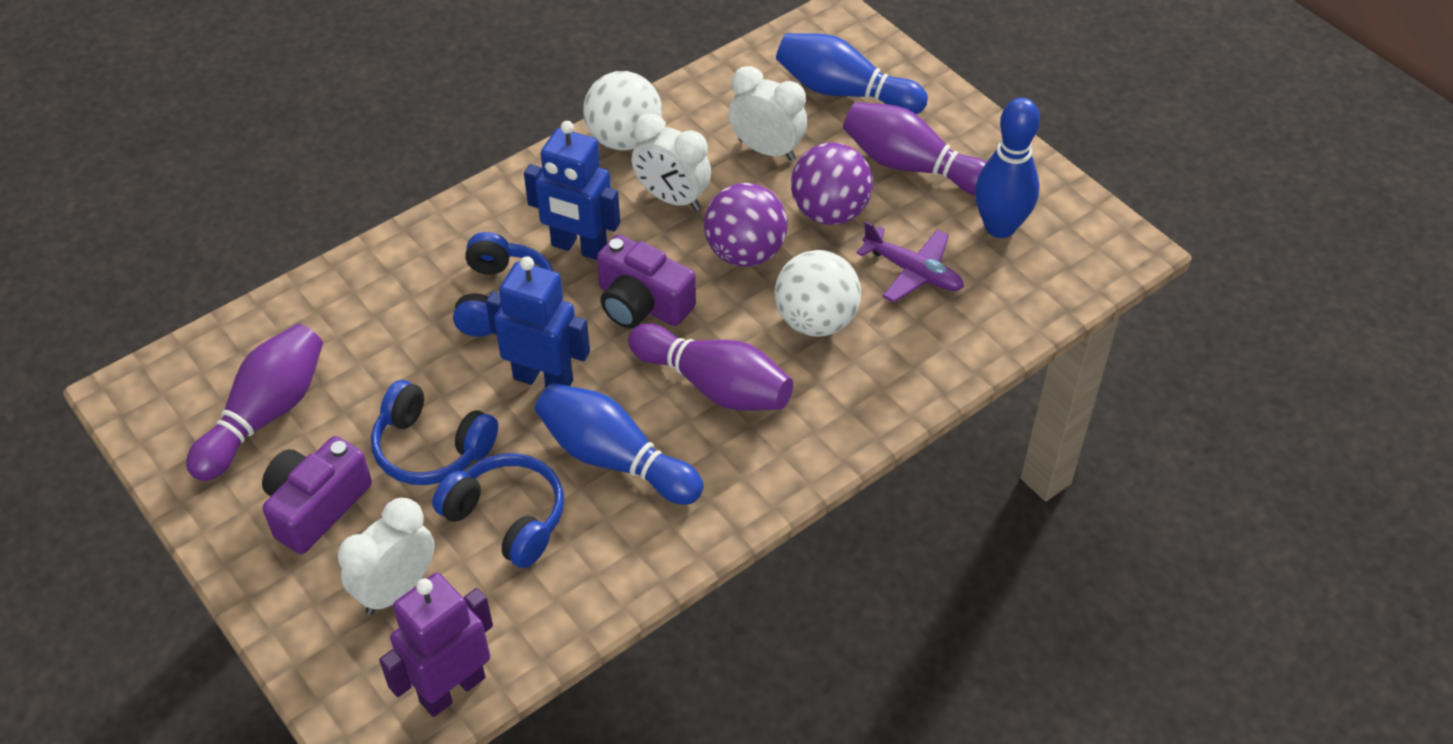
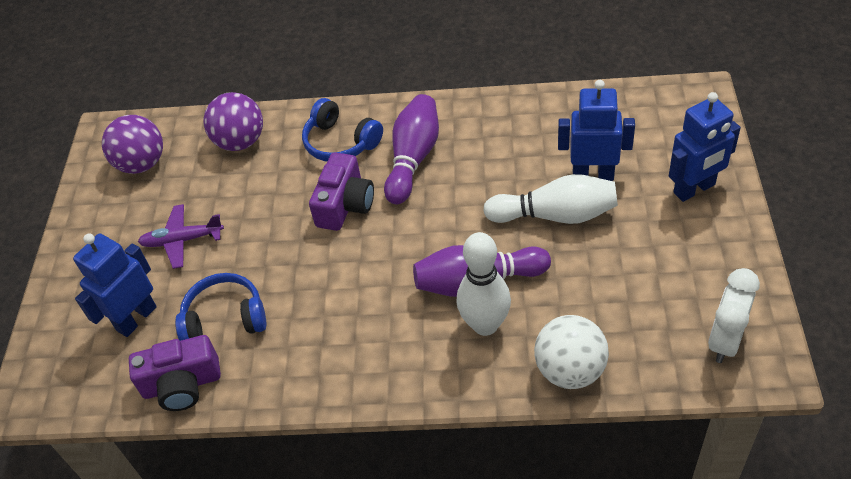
blue bowling pin: 3 -> 0
blue headphones: 3 -> 2
blue robot: 2 -> 3
purple bowling pin: 3 -> 2
purple robot: 1 -> 0
white ball: 2 -> 1
white bowling pin: 0 -> 2
white clock: 3 -> 1

